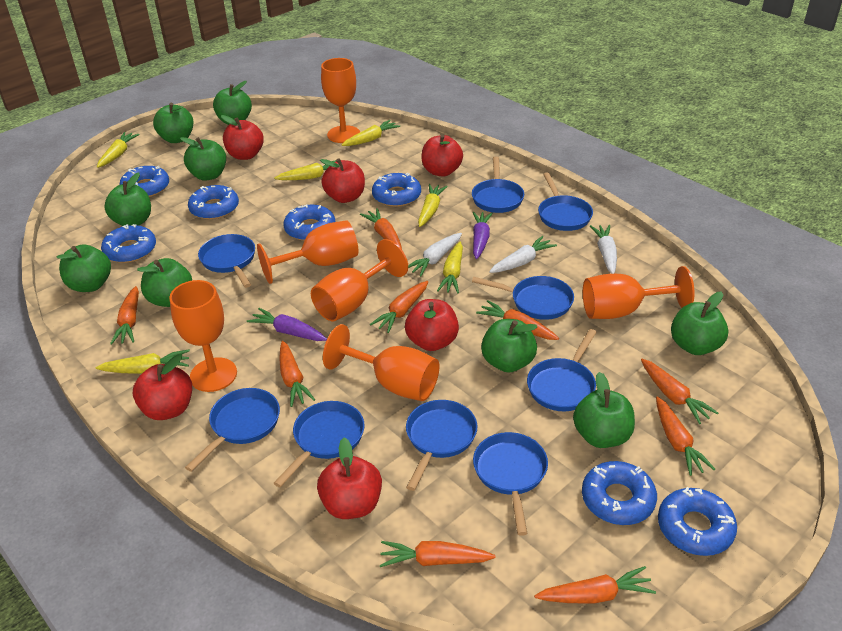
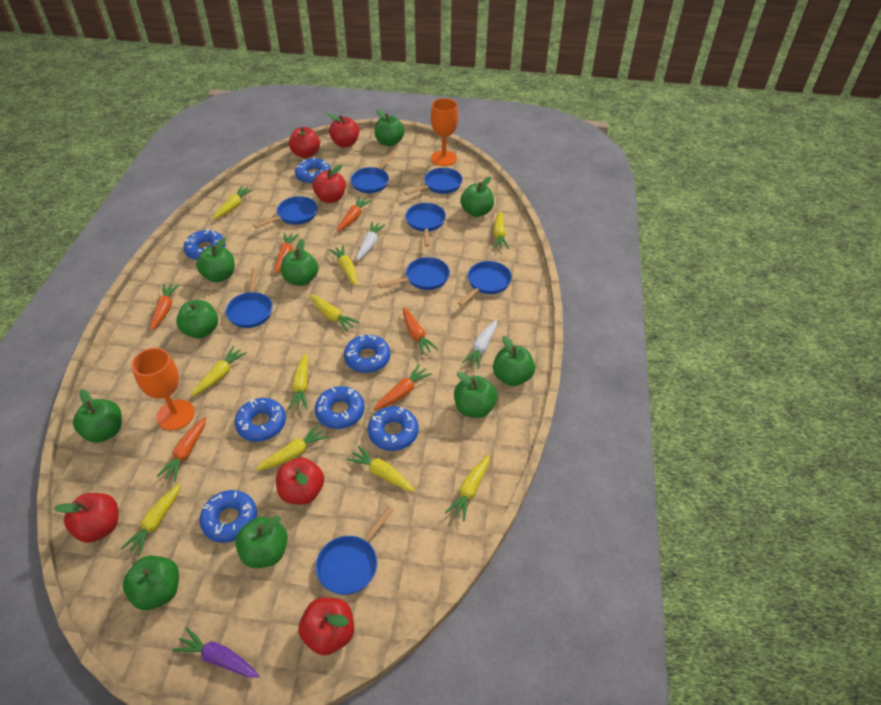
blue pan: 9 -> 8
green apple: 9 -> 10
orange carrot: 9 -> 6
orange goblet: 6 -> 2
purple carrot: 2 -> 1
white carrot: 3 -> 2
yellow carrot: 6 -> 10

